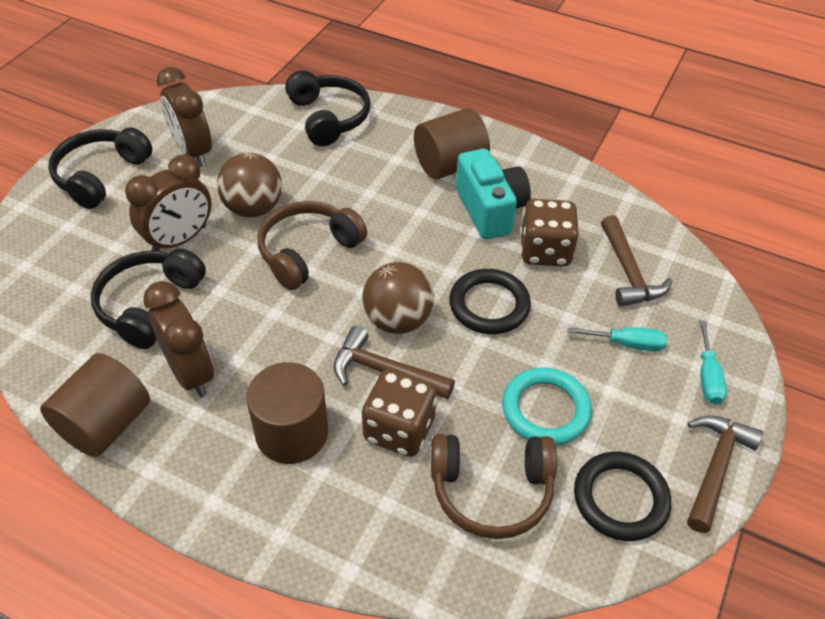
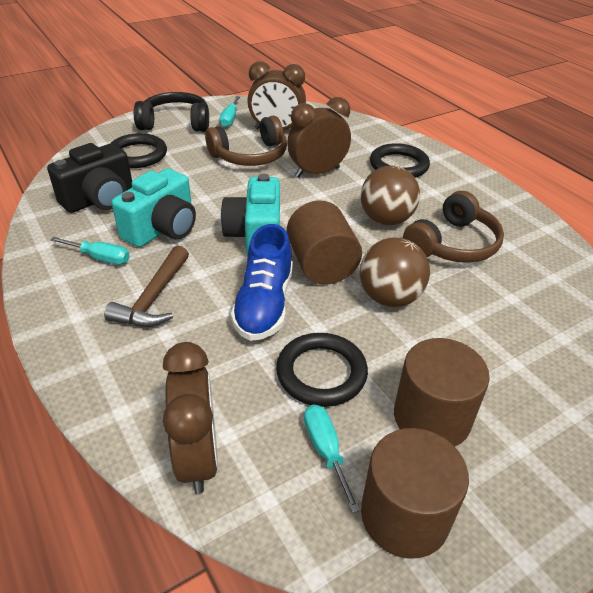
black camera: 0 -> 1
black headphones: 3 -> 1
black ring: 2 -> 3
blue shoe: 0 -> 1
brown dice: 2 -> 0
brown hammer: 3 -> 1
turquoise camera: 1 -> 2
turquoise ring: 1 -> 0
turquoise screwdriver: 2 -> 3

